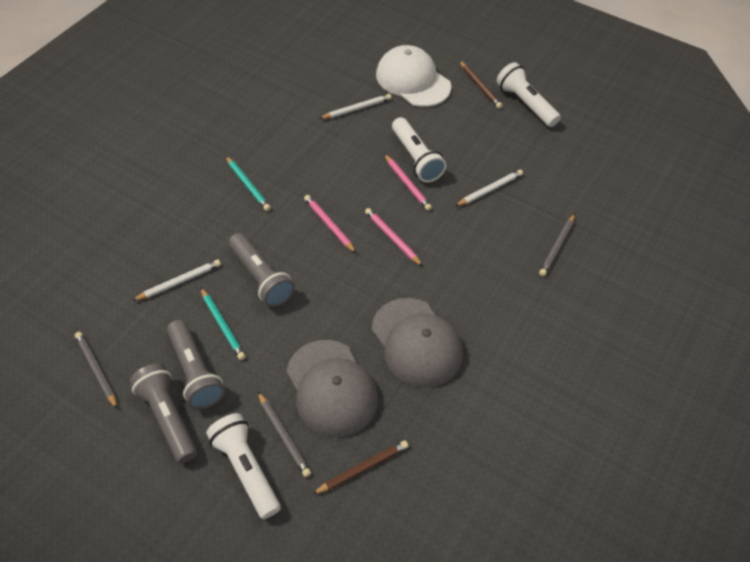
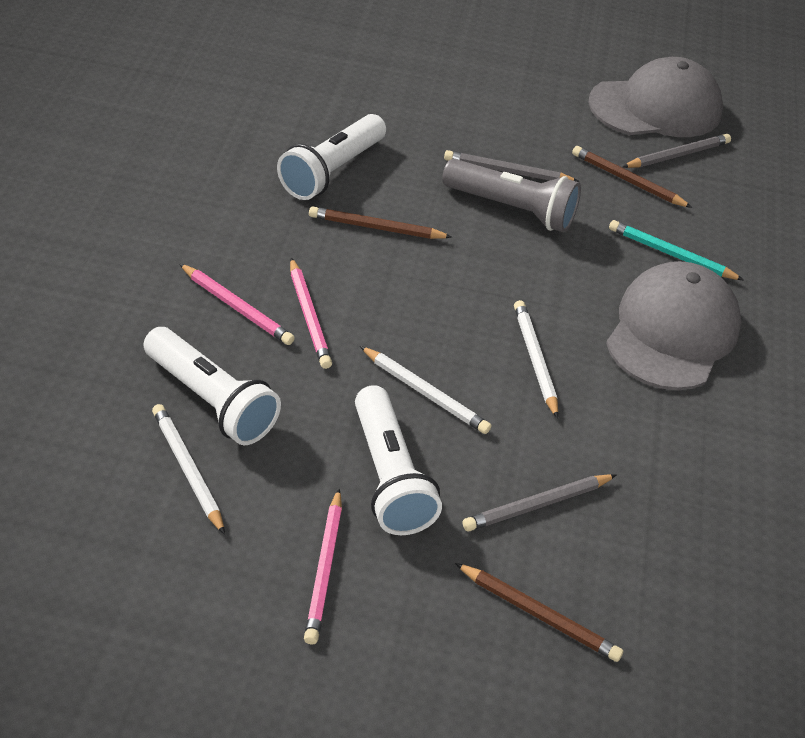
brown pencil: 2 -> 3
grey flashlight: 3 -> 1
turquoise pencil: 2 -> 1
white cap: 1 -> 0

